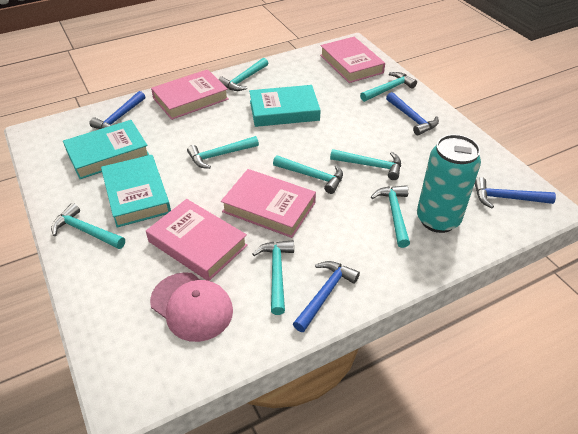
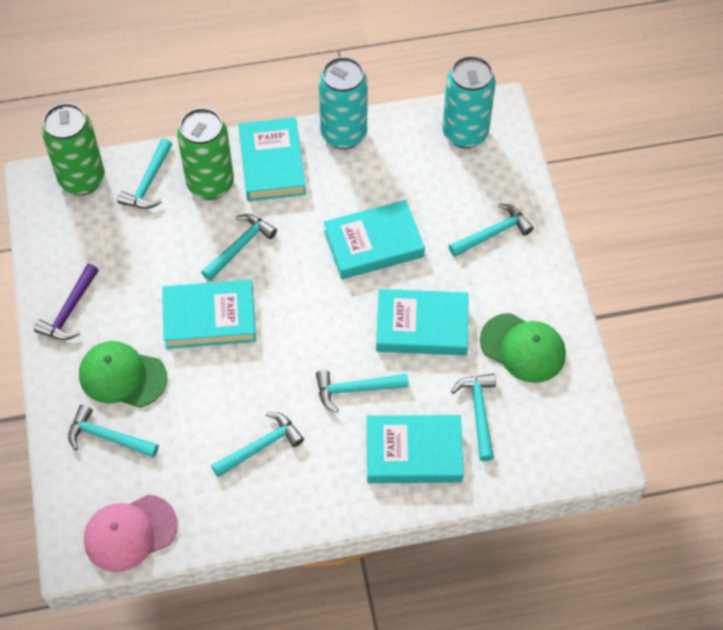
blue hammer: 4 -> 0
green can: 0 -> 2
green cap: 0 -> 2
pink book: 4 -> 0
purple hammer: 0 -> 1
turquoise book: 3 -> 5
turquoise can: 1 -> 2
turquoise hammer: 8 -> 7

